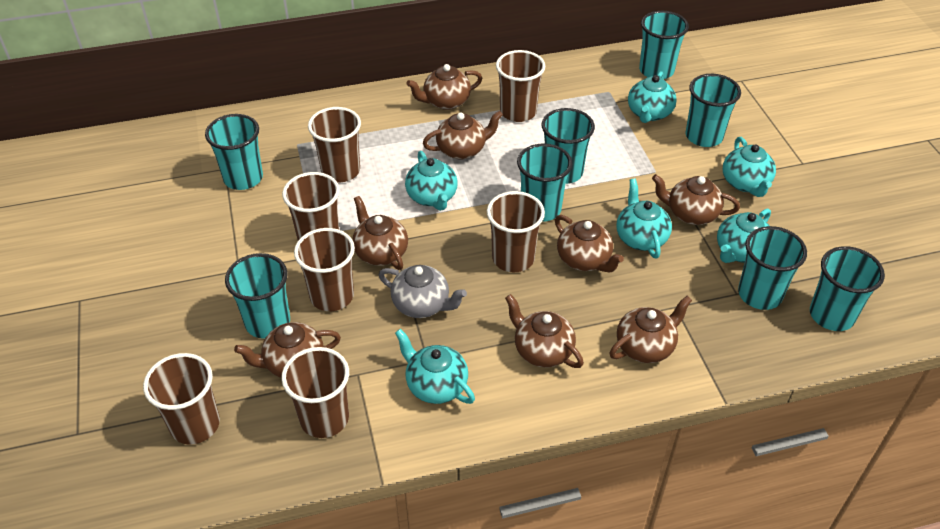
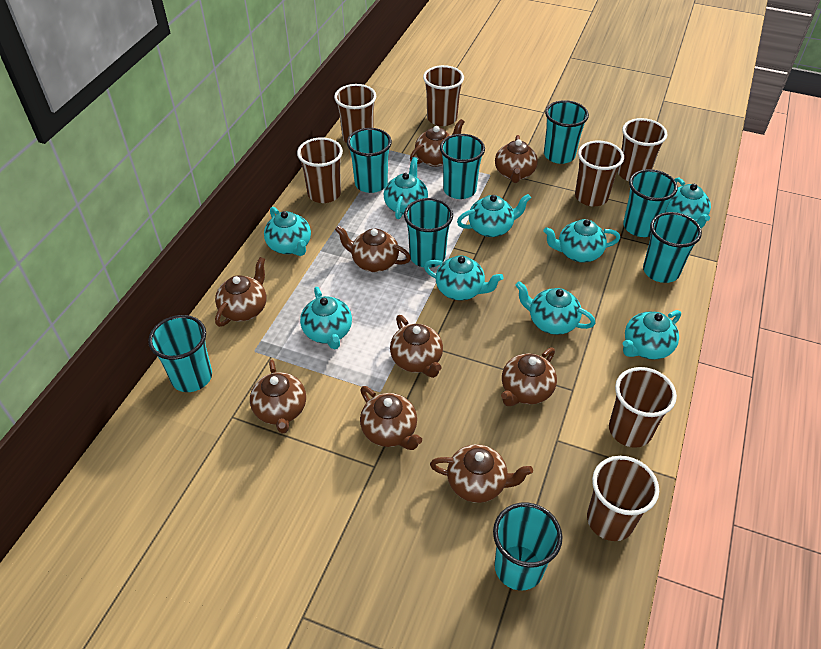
brown teapot: 8 -> 9
grey teapot: 1 -> 0
turquoise teapot: 6 -> 9

